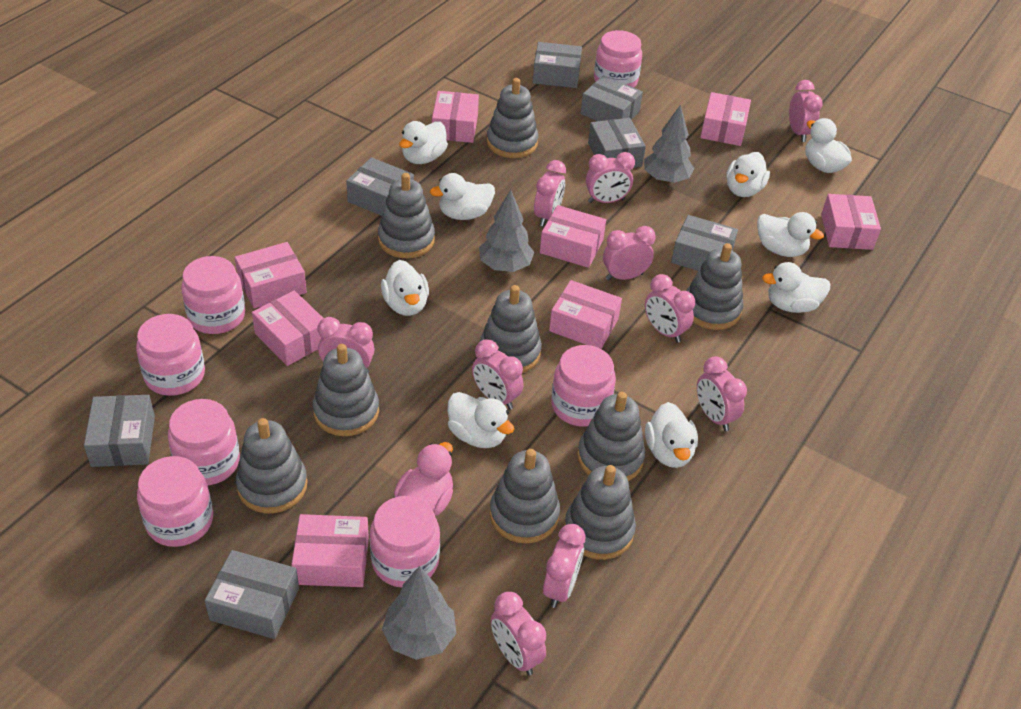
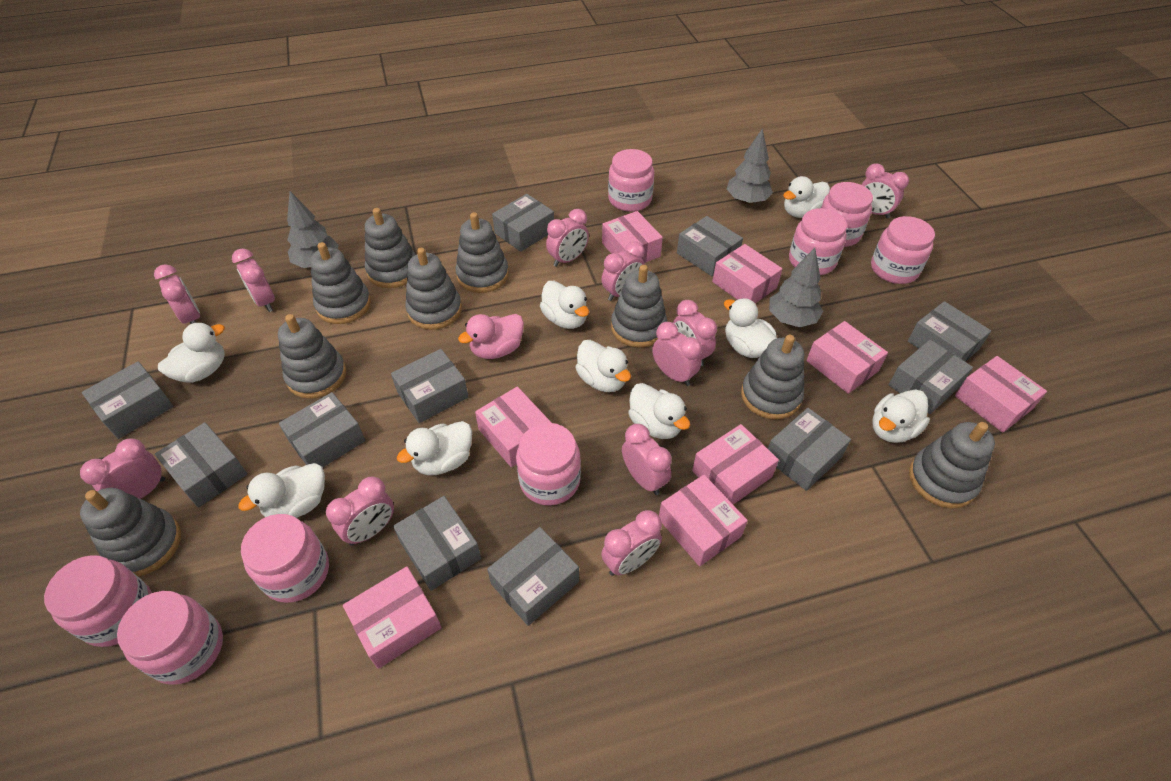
grey box: 7 -> 11
pink clock: 10 -> 11
pink jar: 7 -> 8

